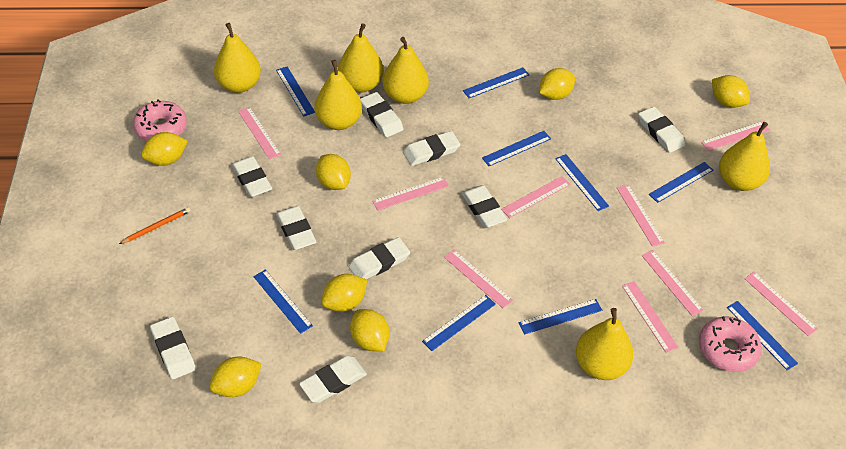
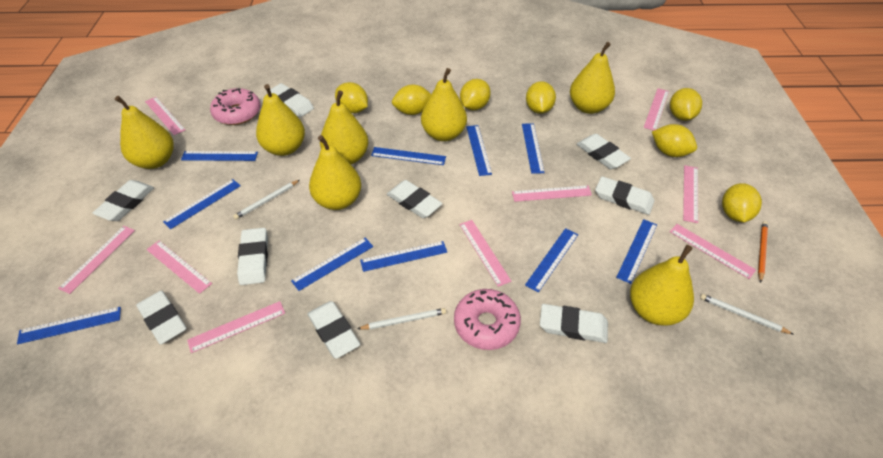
blue ruler: 9 -> 10
white pencil: 0 -> 3
yellow pear: 6 -> 7

